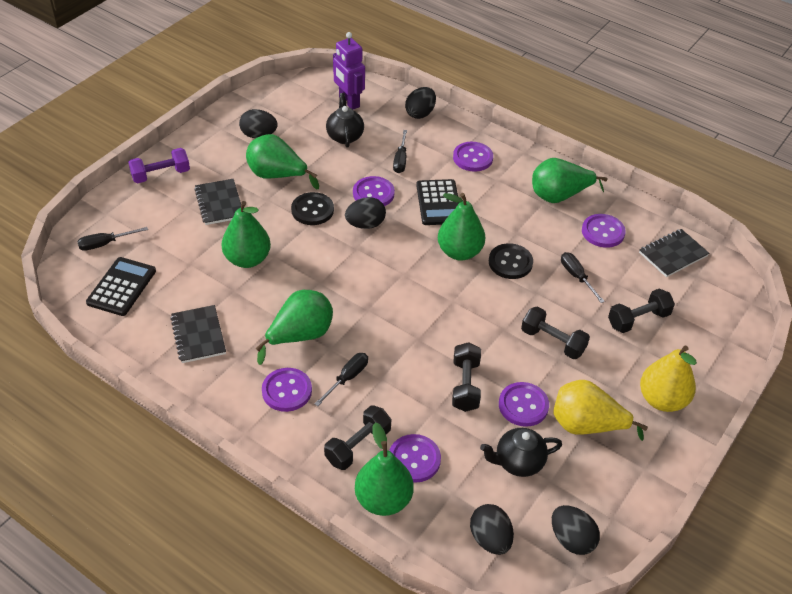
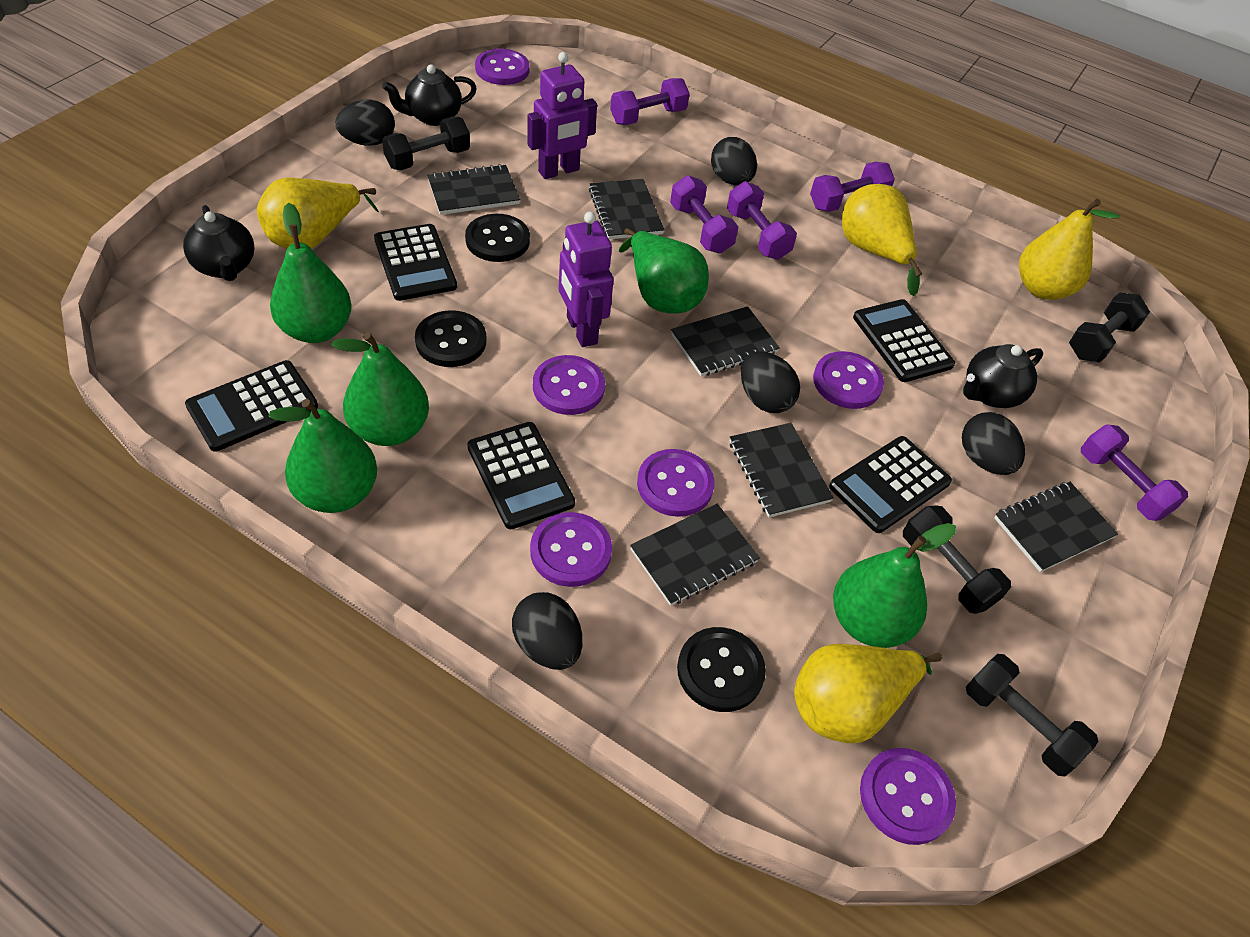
black button: 2 -> 3
black calculator: 2 -> 5
black notebook: 3 -> 6
black screwdriver: 4 -> 0
black teapot: 2 -> 3
green pear: 6 -> 5
purple dumbbell: 1 -> 5
purple robot: 1 -> 2
yellow pear: 2 -> 4

